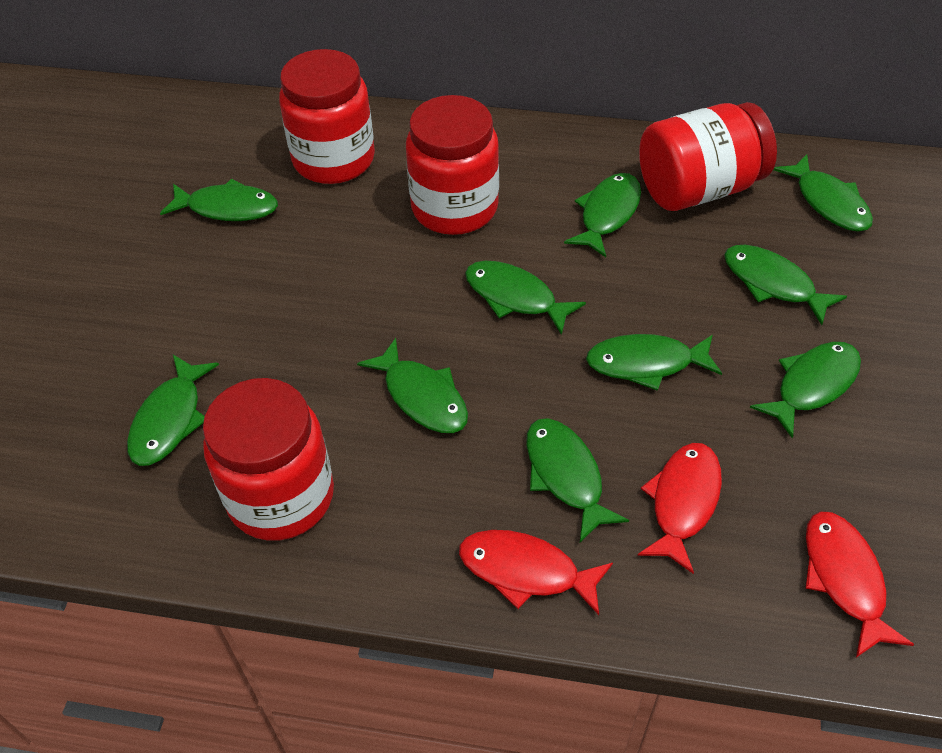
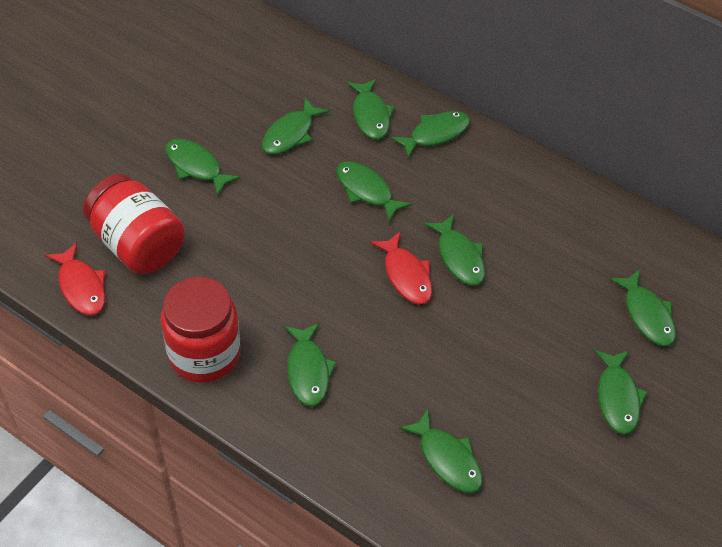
red fish: 3 -> 2
red jar: 4 -> 2

